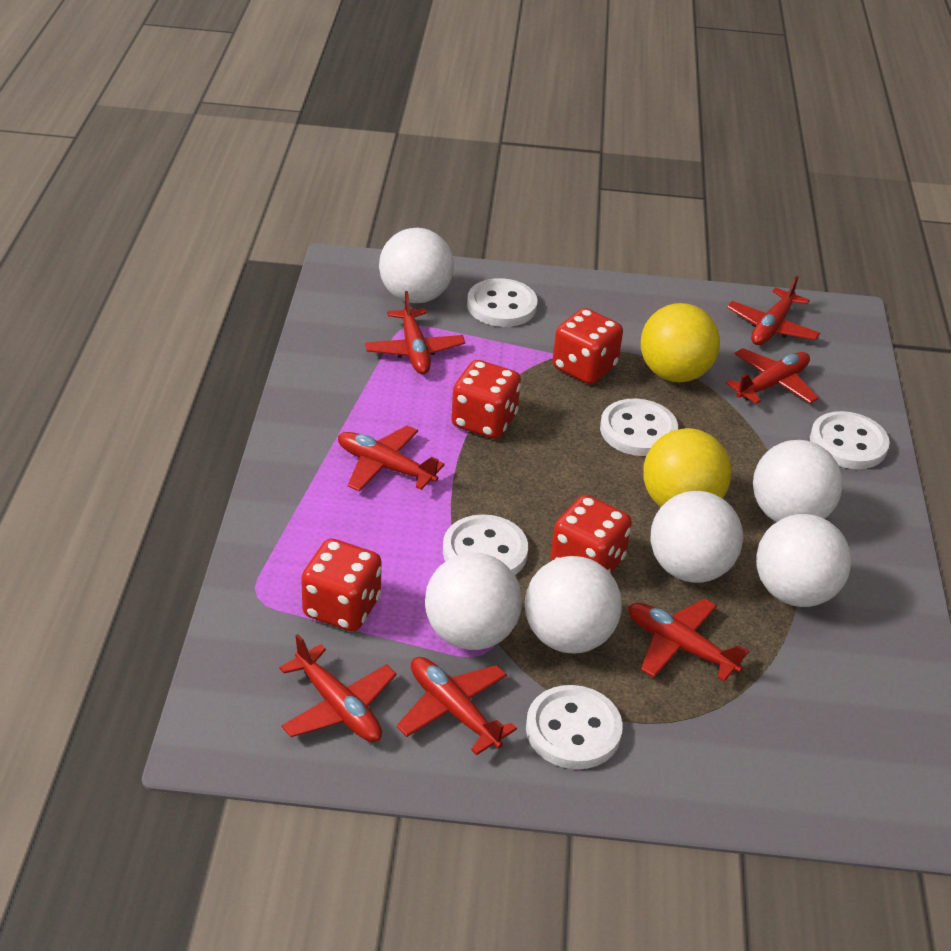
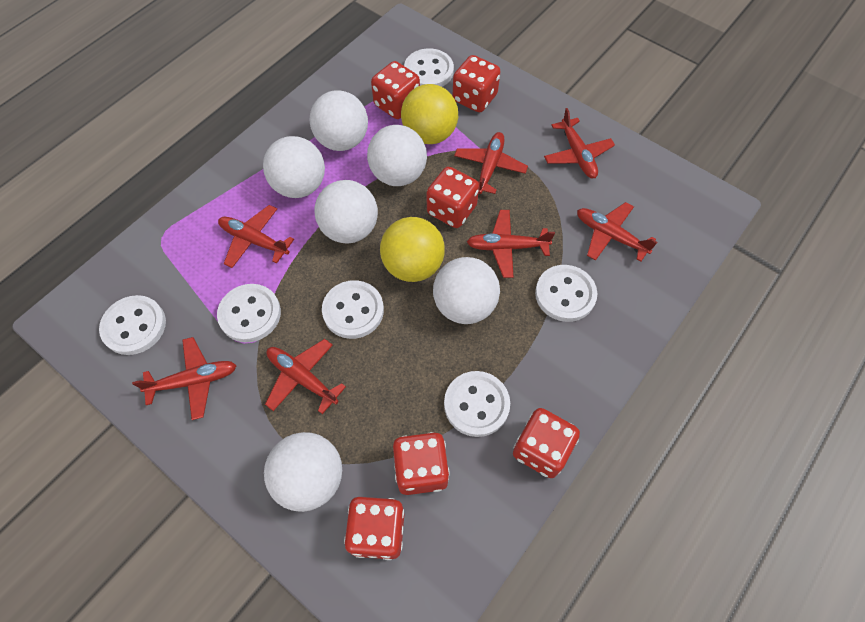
red dice: 4 -> 6
white button: 5 -> 6

